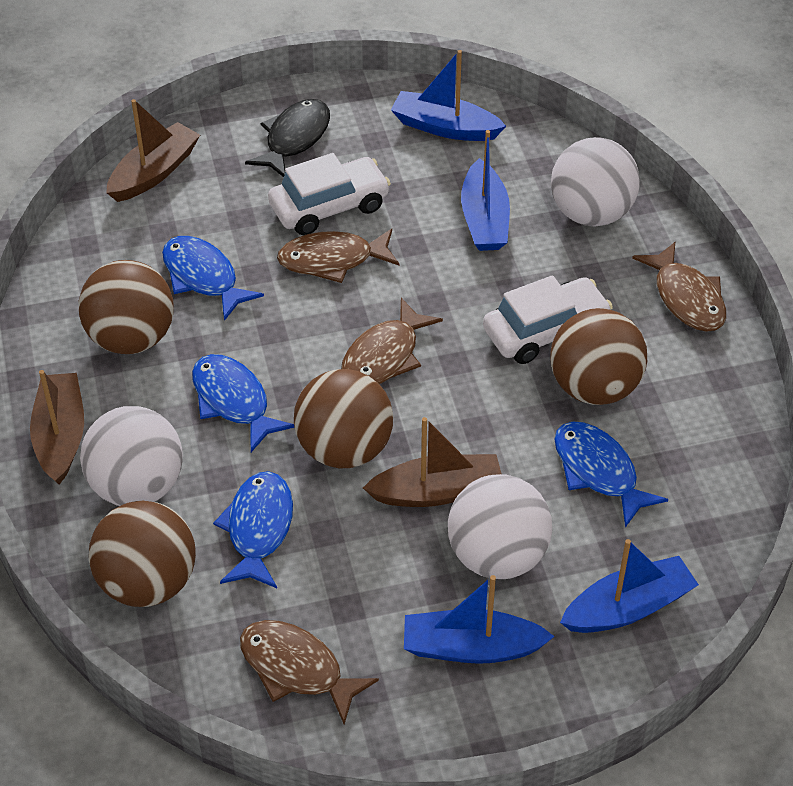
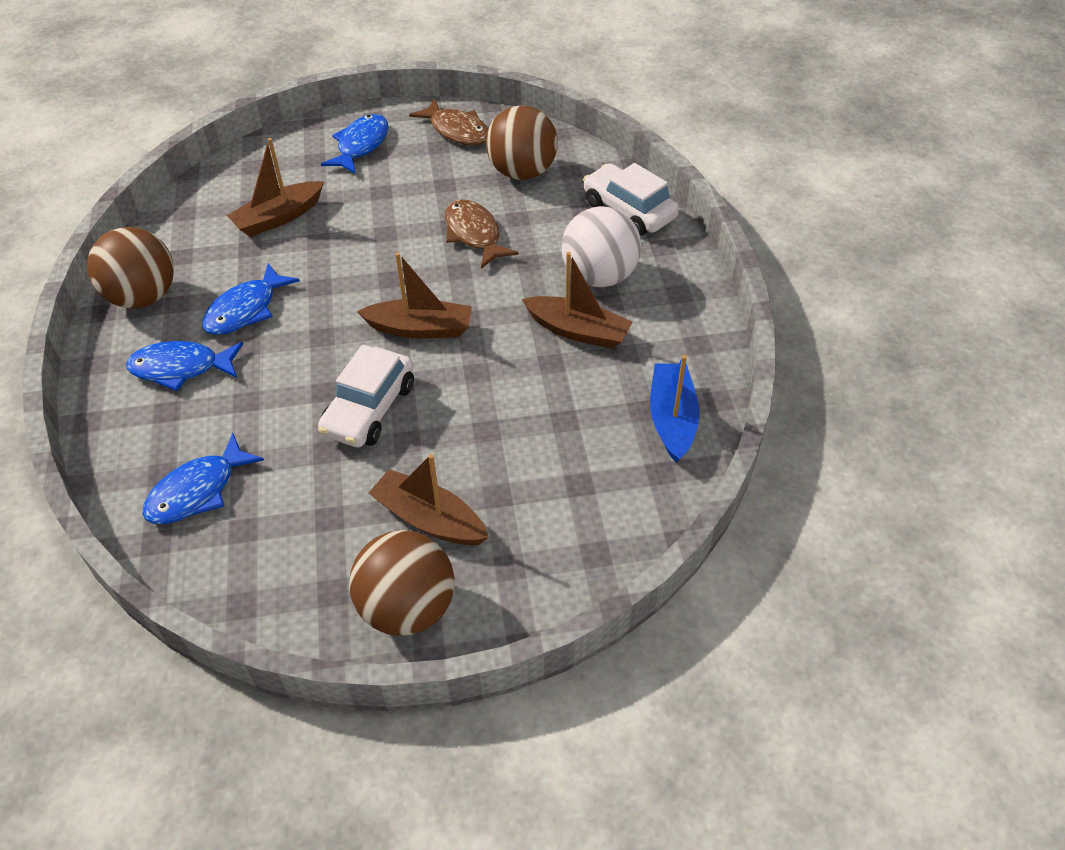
black fish: 1 -> 0
blue boat: 4 -> 1
brown ball: 4 -> 3
brown boat: 3 -> 4
brown fish: 4 -> 2
white ball: 3 -> 1

